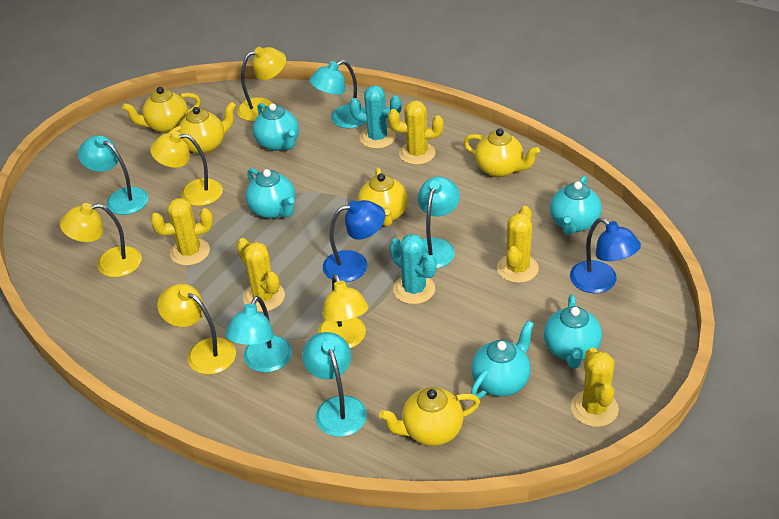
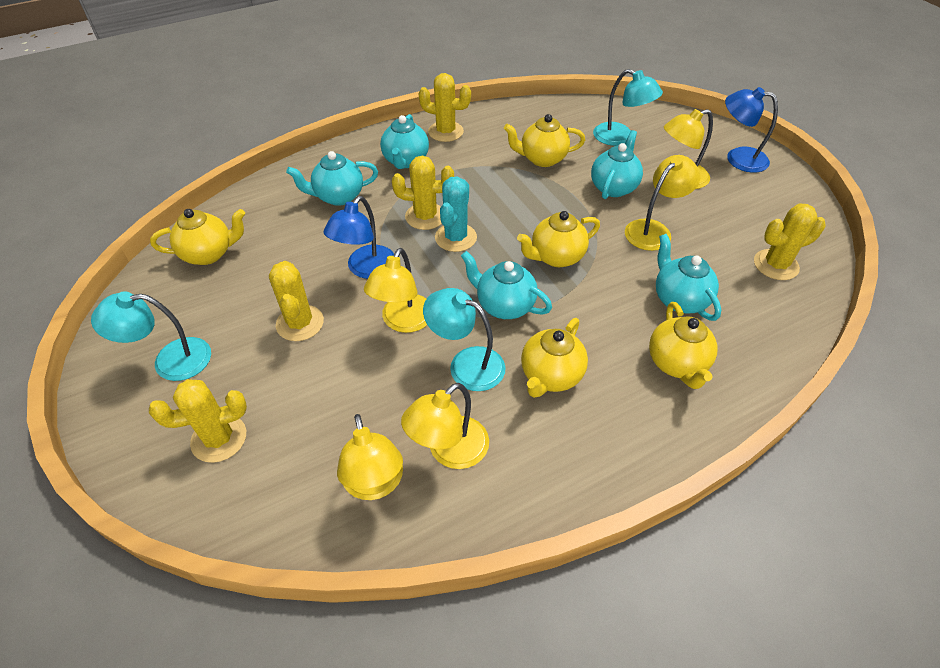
turquoise cactus: 2 -> 1
turquoise lamp: 5 -> 3

